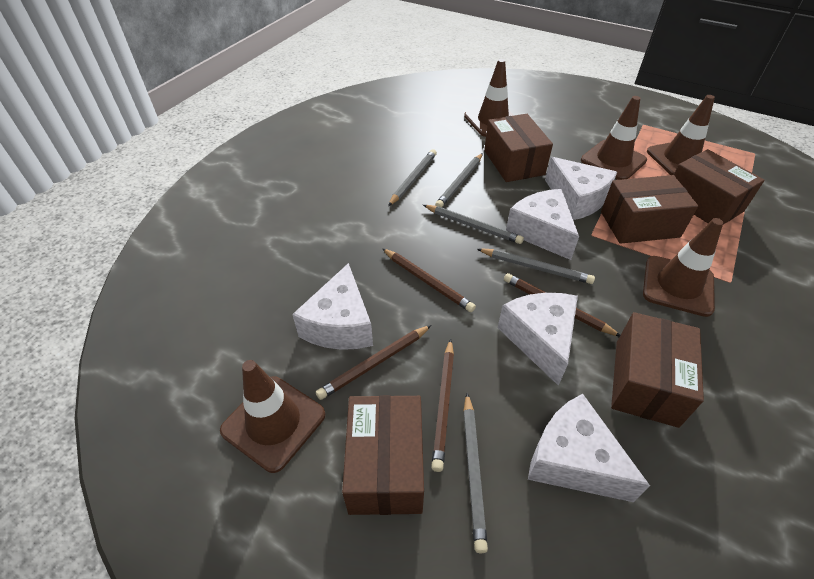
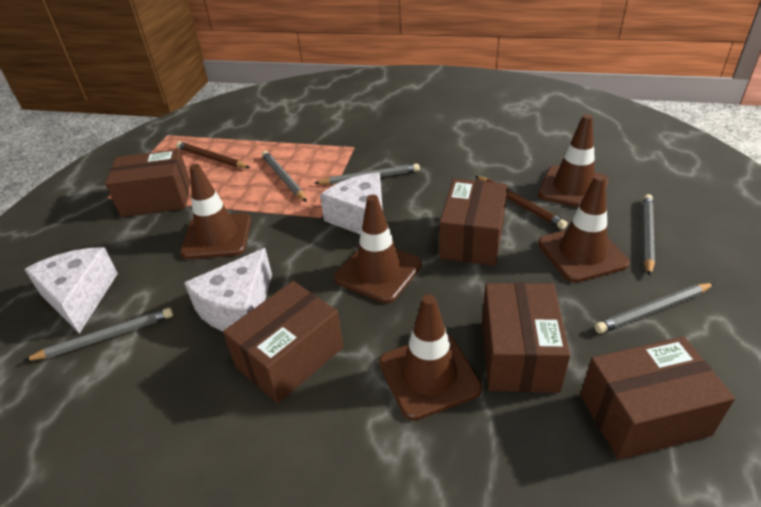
brown pencil: 4 -> 2
white cheese: 5 -> 3

